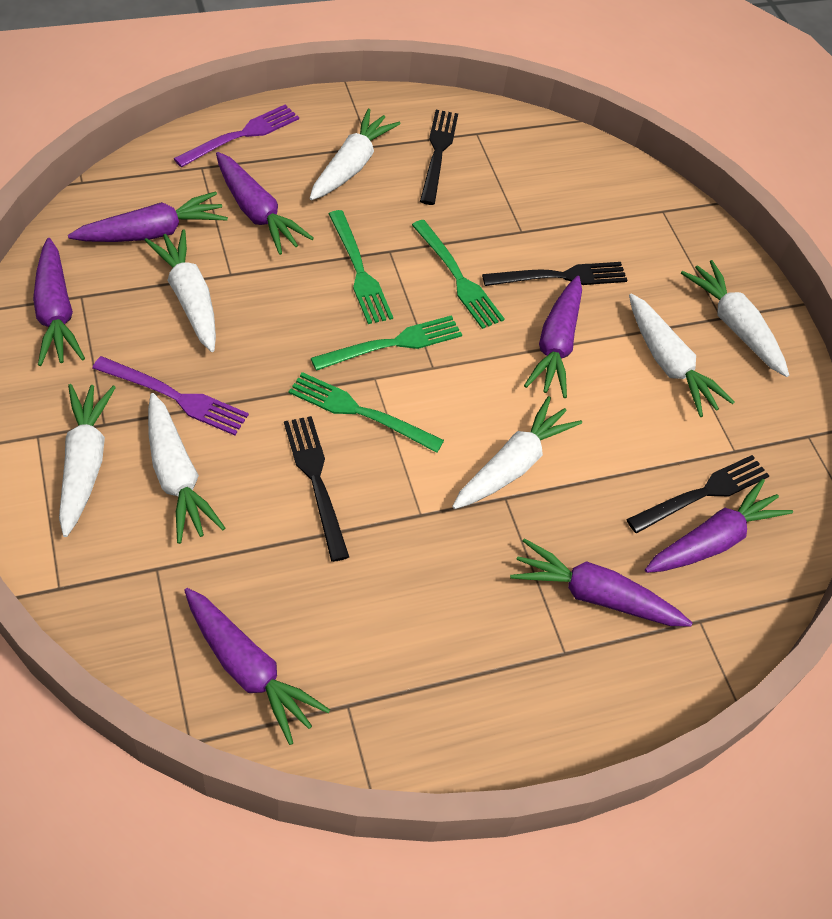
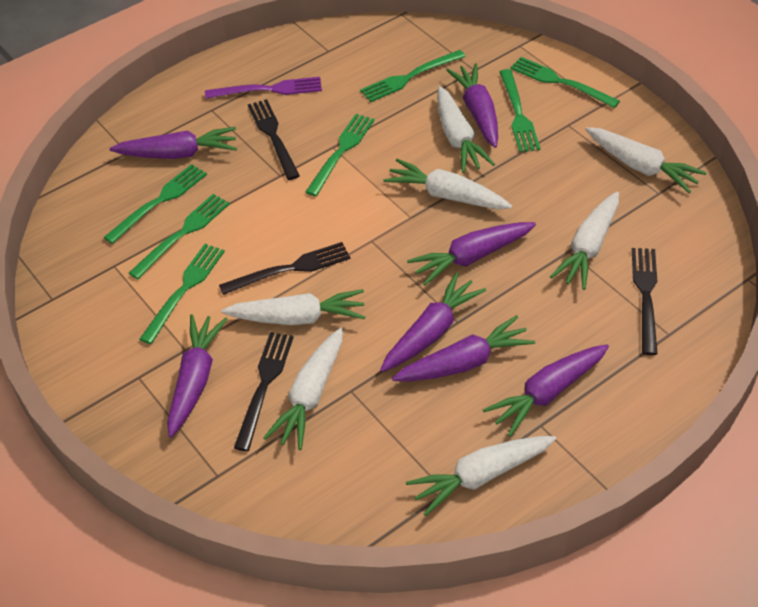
green fork: 4 -> 7
purple fork: 2 -> 1

